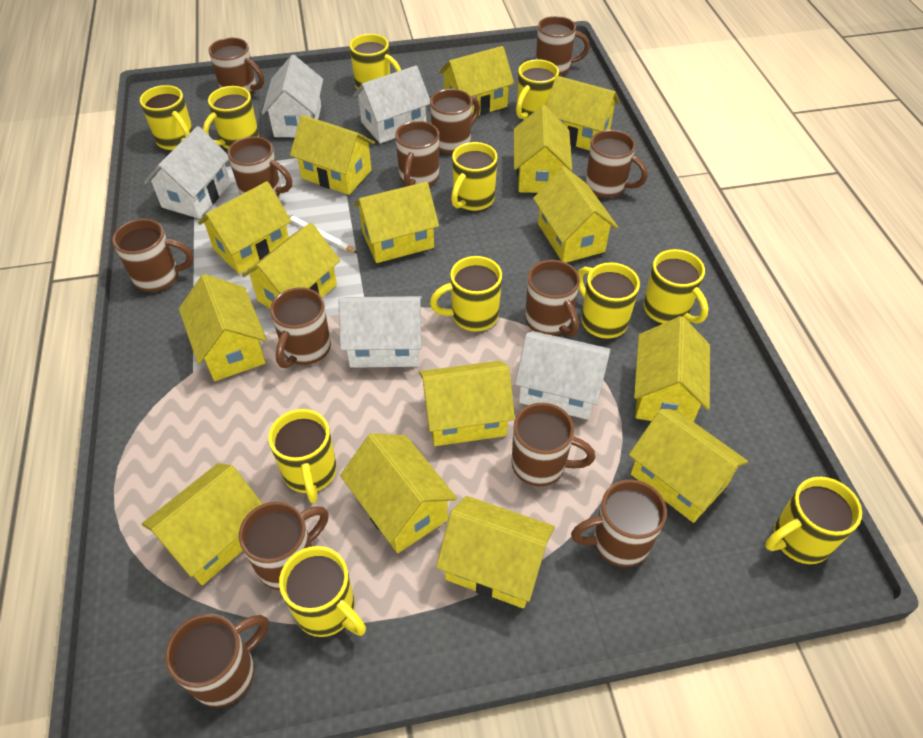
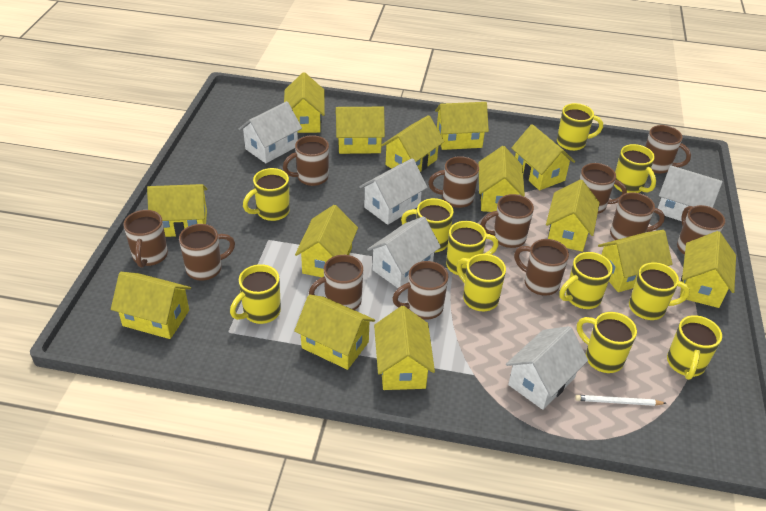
brown mug: 13 -> 12
yellow house: 15 -> 14

